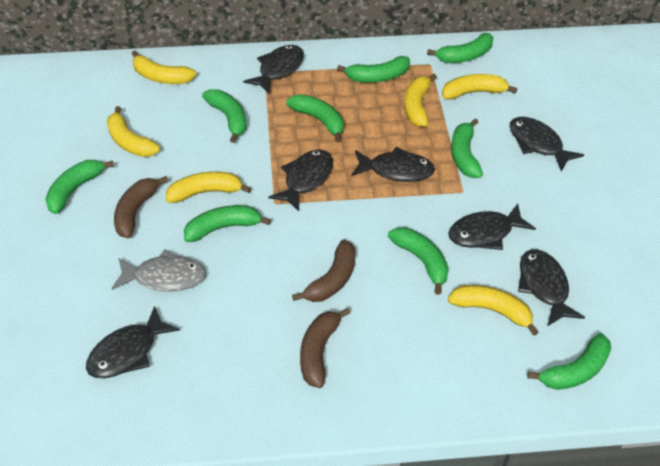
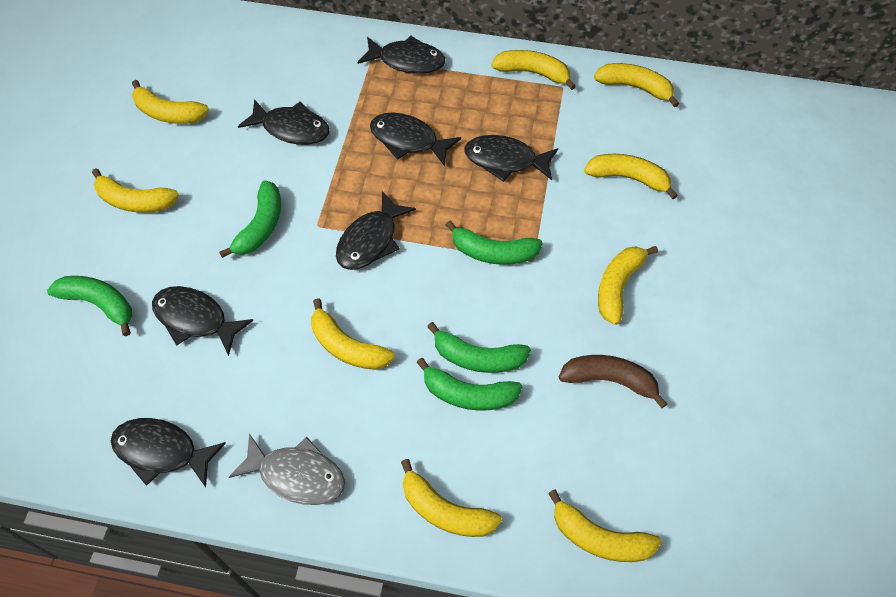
brown banana: 3 -> 1
green banana: 9 -> 5
yellow banana: 6 -> 9

